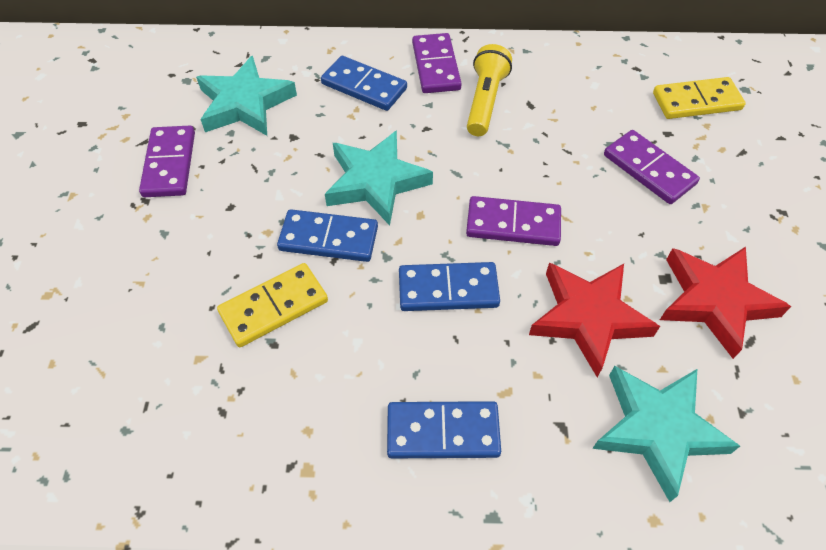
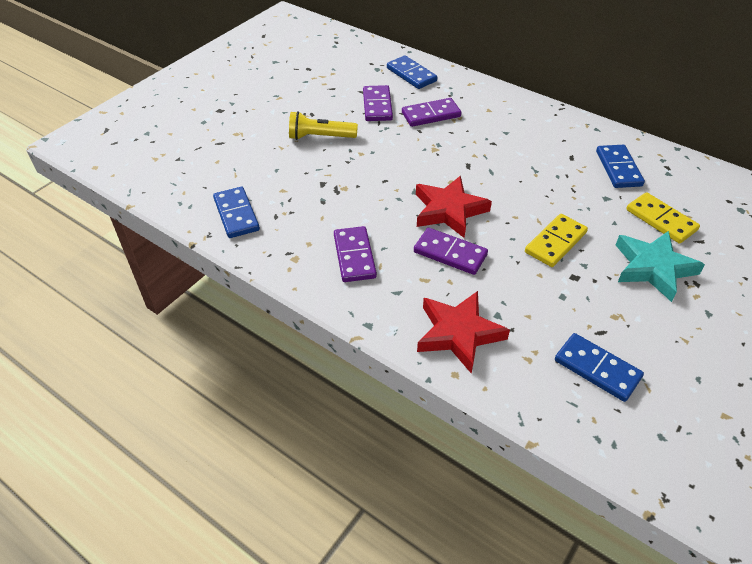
turquoise star: 3 -> 1

